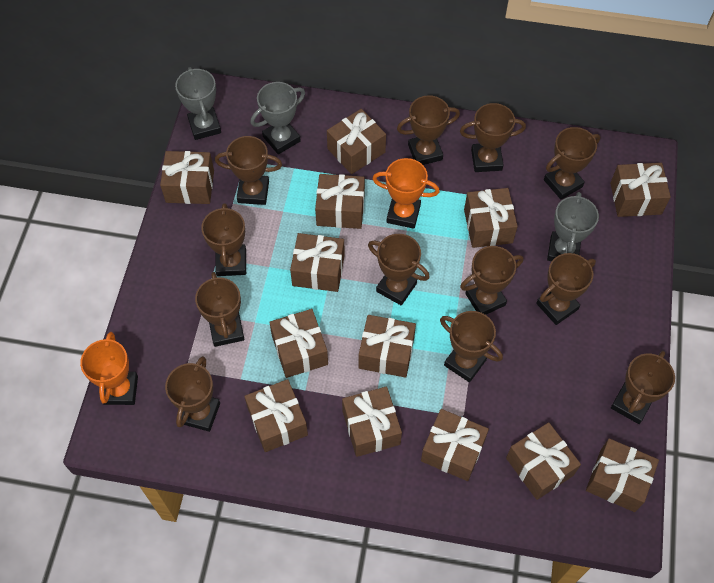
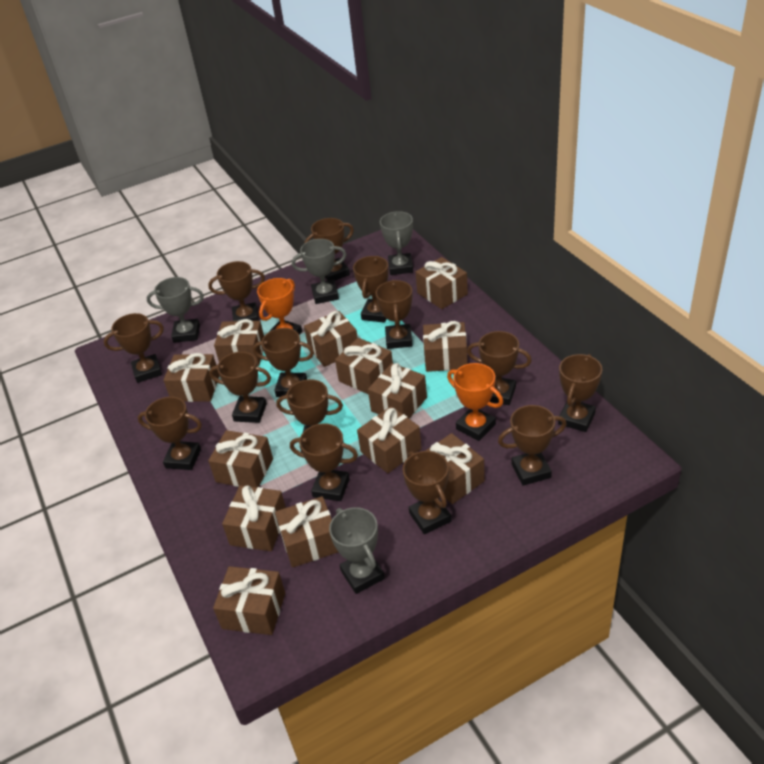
brown trophy: 12 -> 14
grey trophy: 3 -> 4

